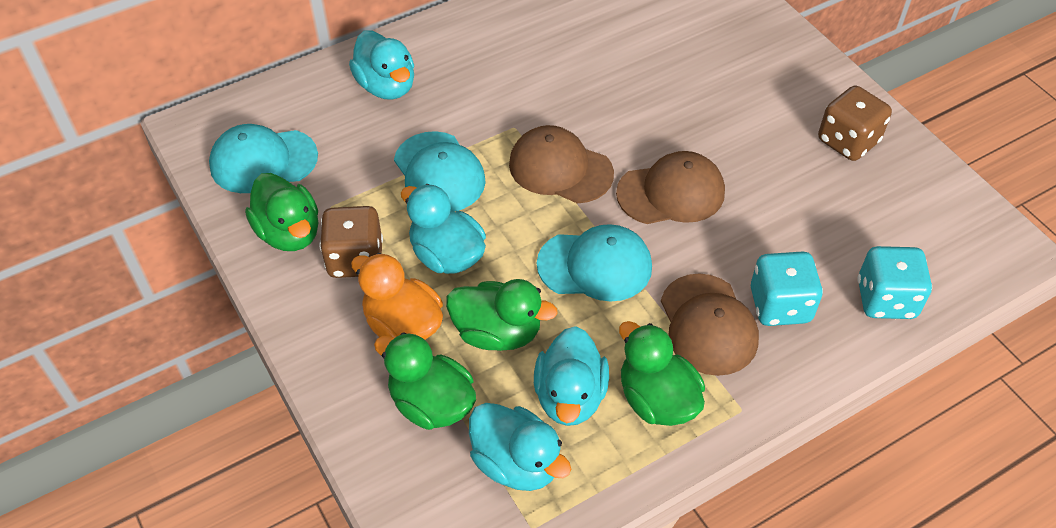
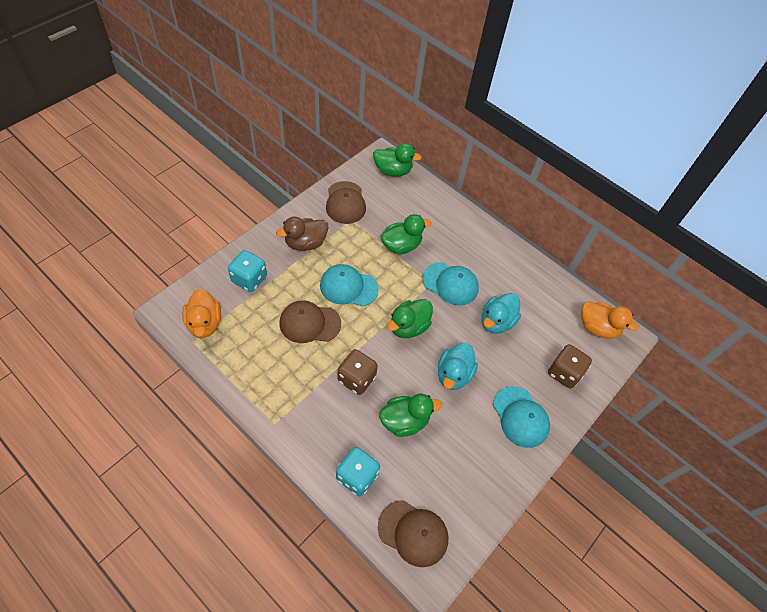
brown duck: 0 -> 1
orange duck: 1 -> 2
turquoise duck: 4 -> 2

